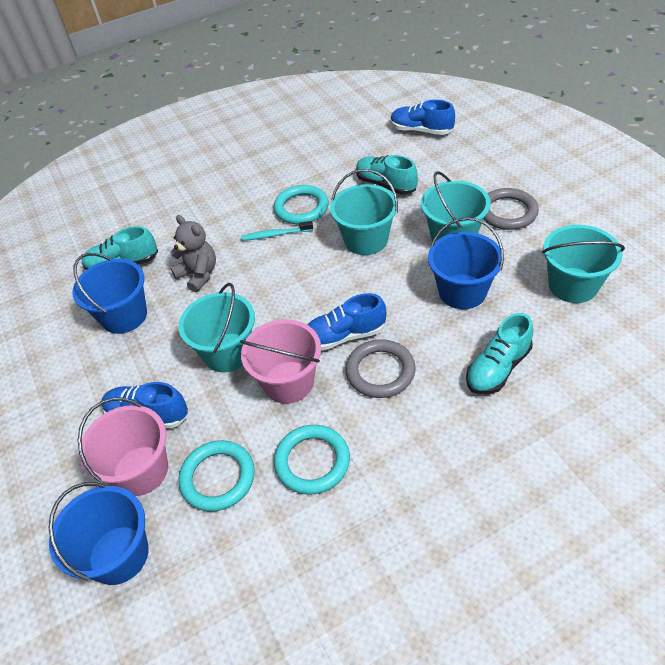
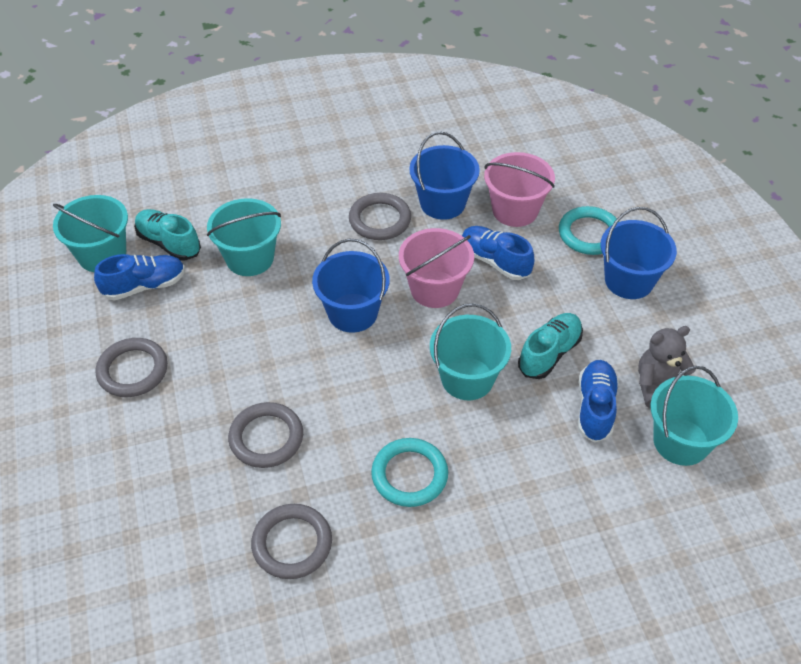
grey ring: 2 -> 4
turquoise ring: 3 -> 2
turquoise shoe: 3 -> 2
turquoise toothbrush: 1 -> 0

